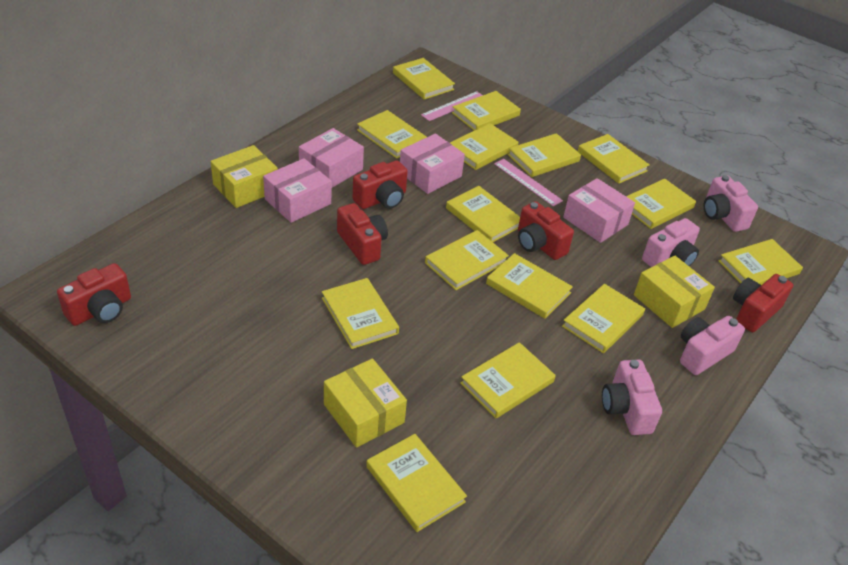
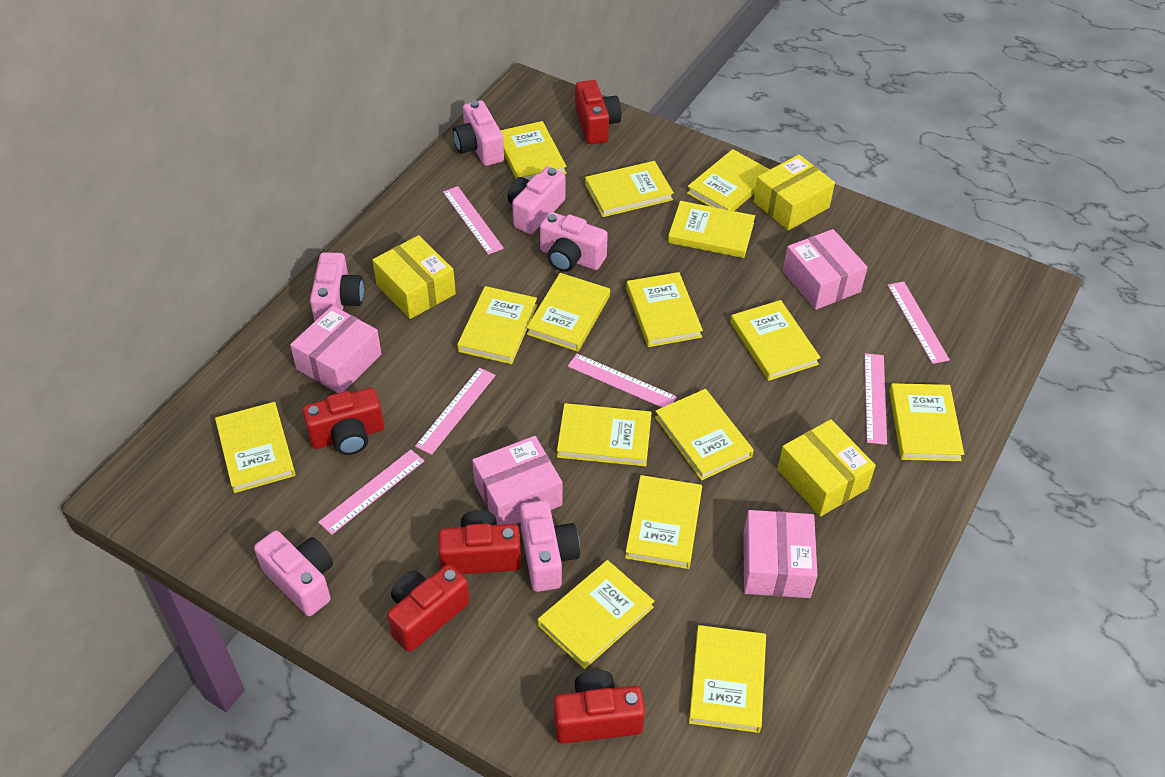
pink camera: 4 -> 6
pink ruler: 2 -> 6

